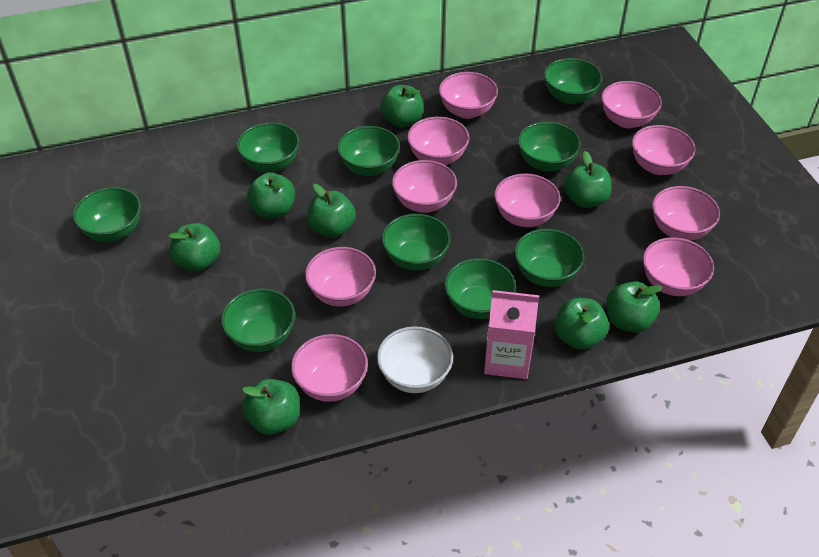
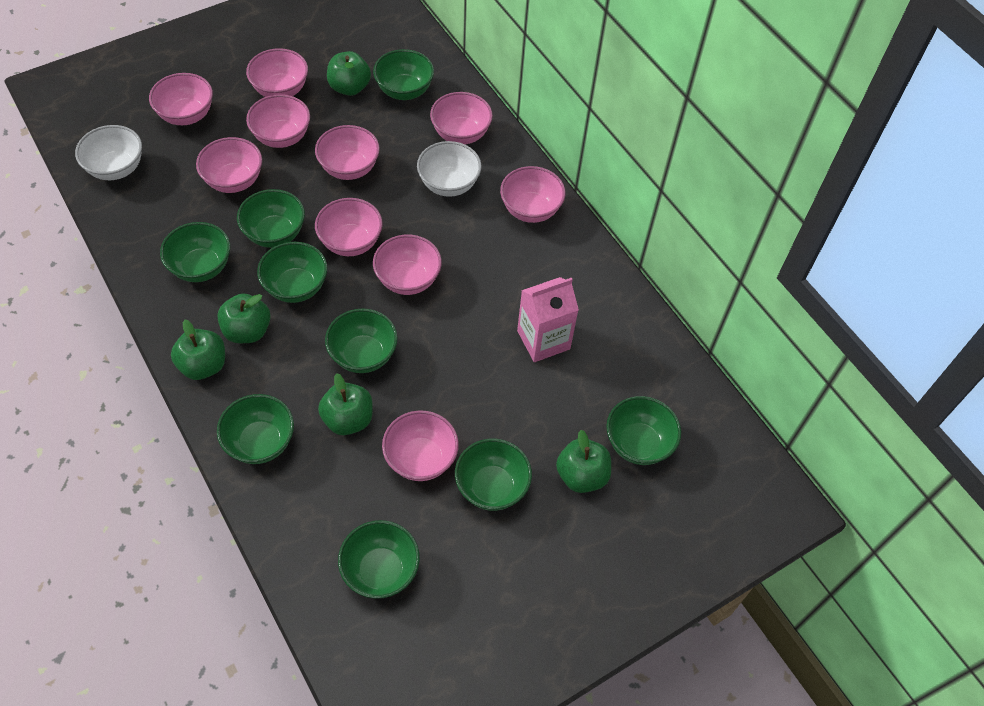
green apple: 8 -> 5
white bowl: 1 -> 2

